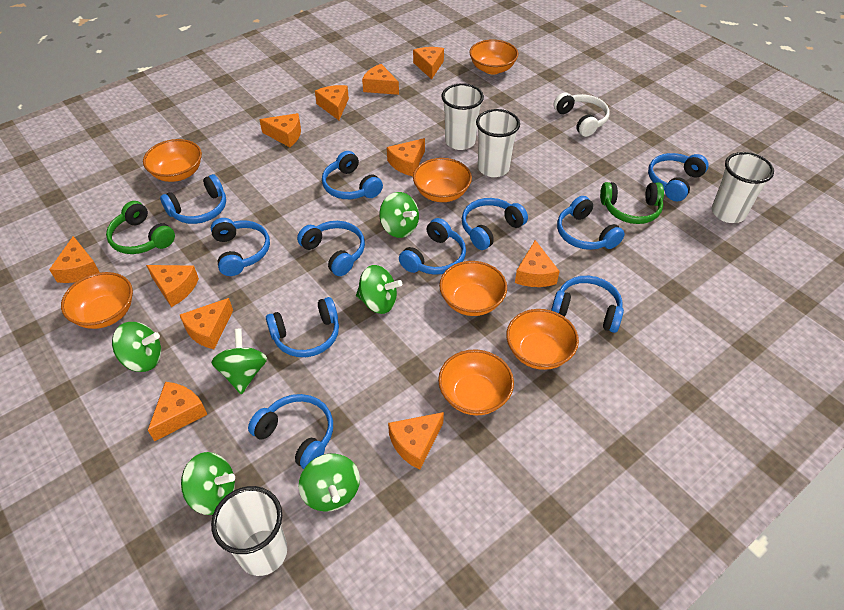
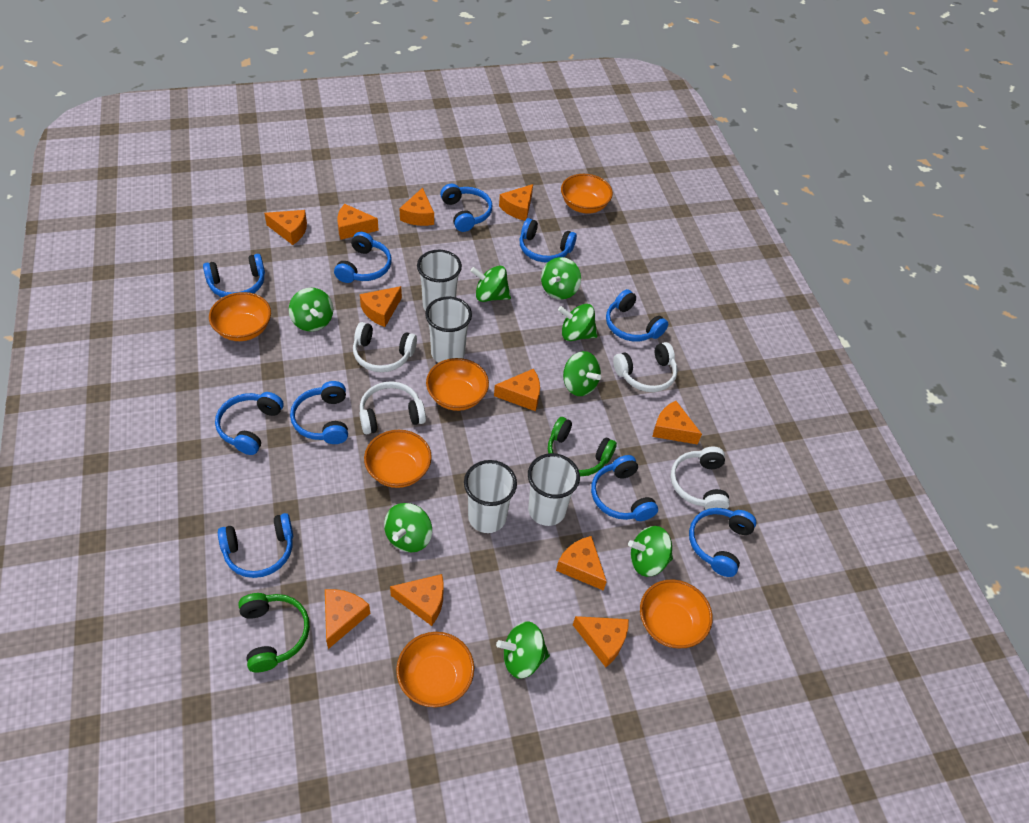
blue headphones: 11 -> 10
green spinning top: 6 -> 8
orange bowl: 7 -> 6
white headphones: 1 -> 4

